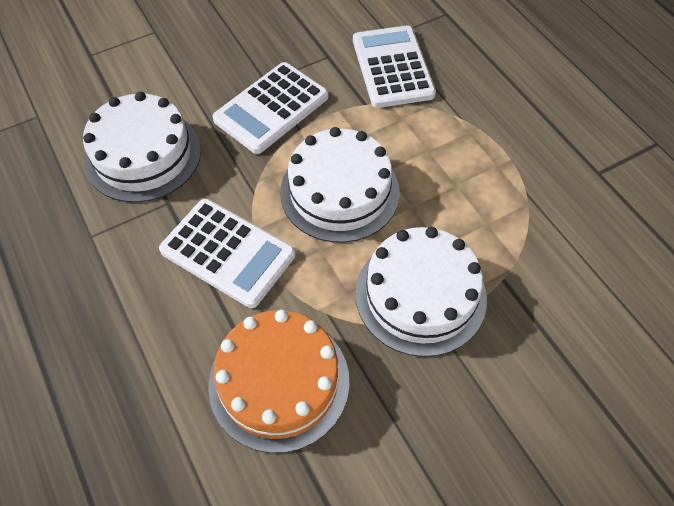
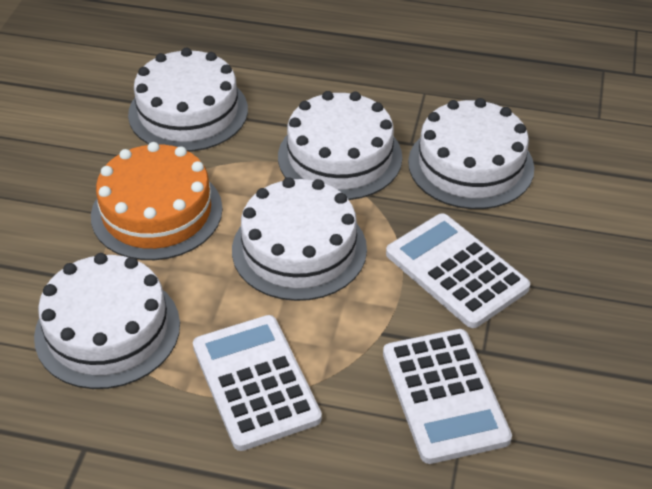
white cake: 3 -> 5

